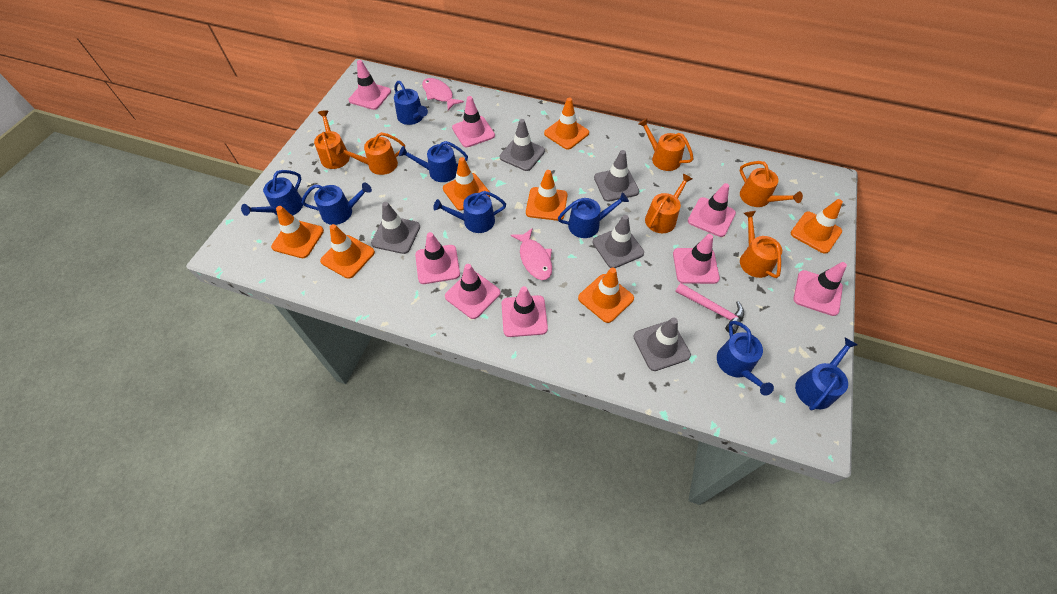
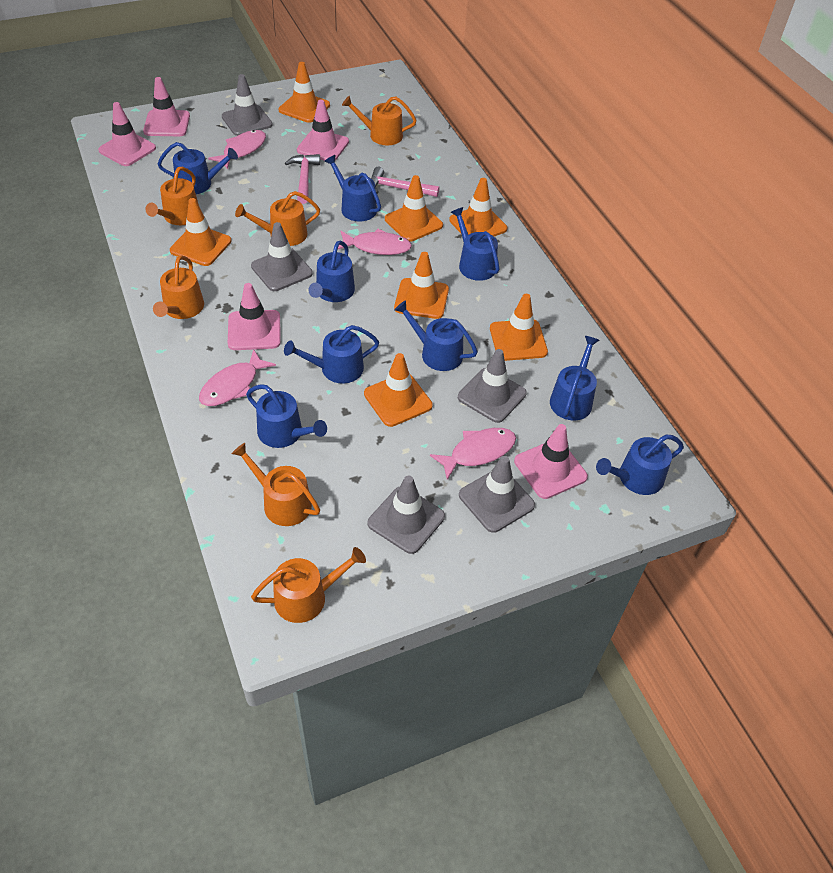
blue watering can: 8 -> 9
pink fish: 2 -> 4
pink hammer: 1 -> 2
pink traffic cone: 8 -> 5

